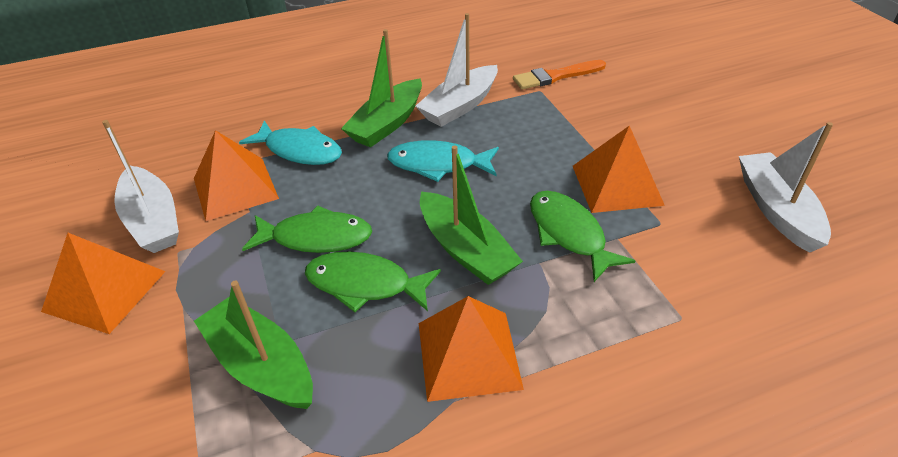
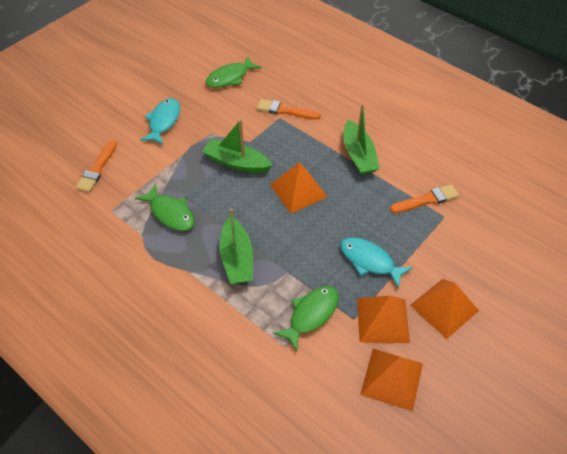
orange brush: 1 -> 3
white boat: 3 -> 0

